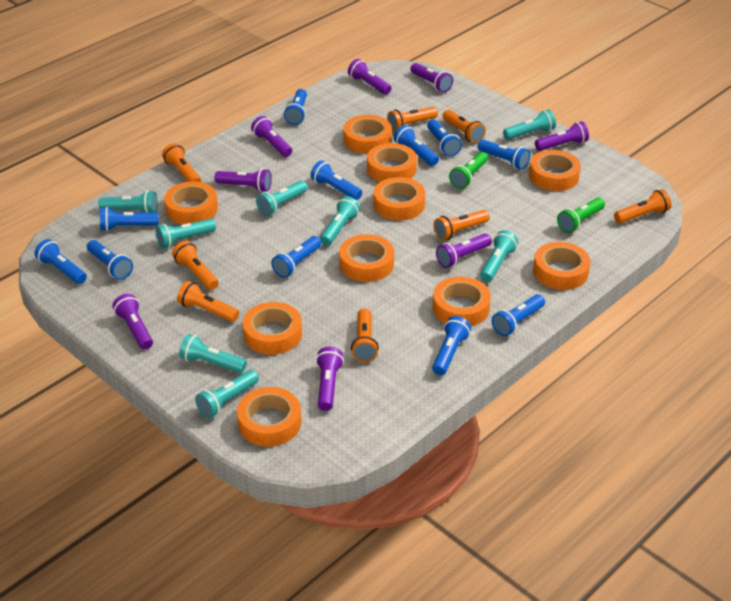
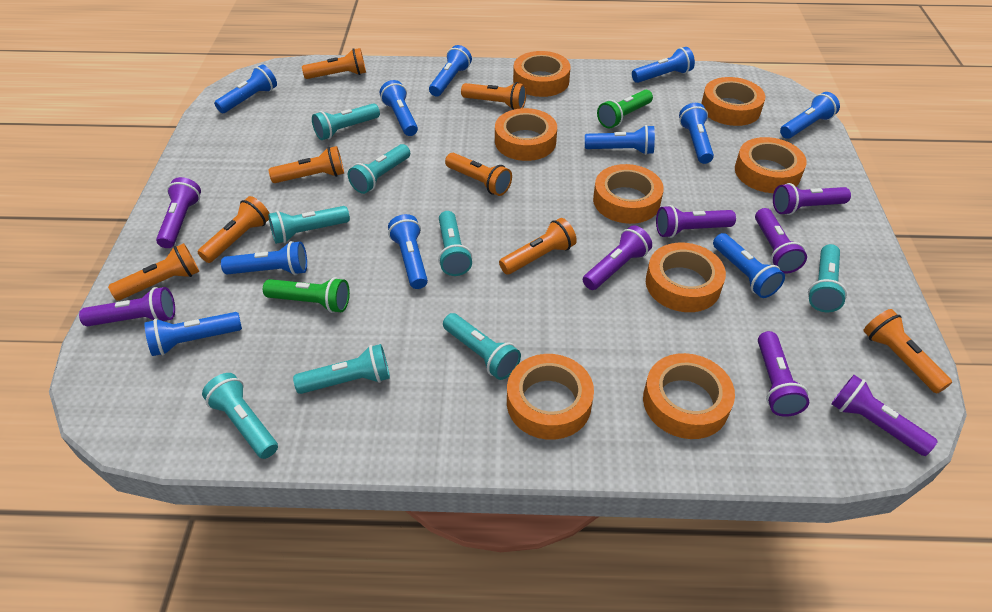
orange tape: 10 -> 8

